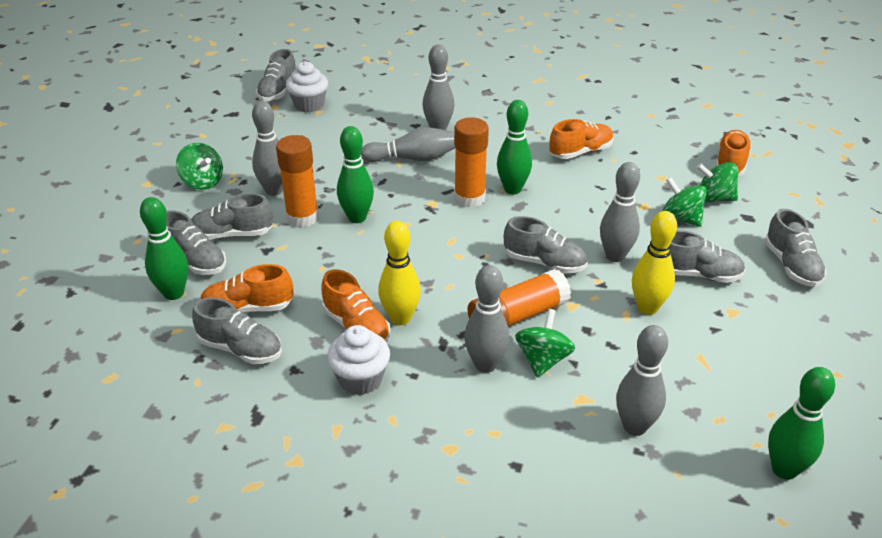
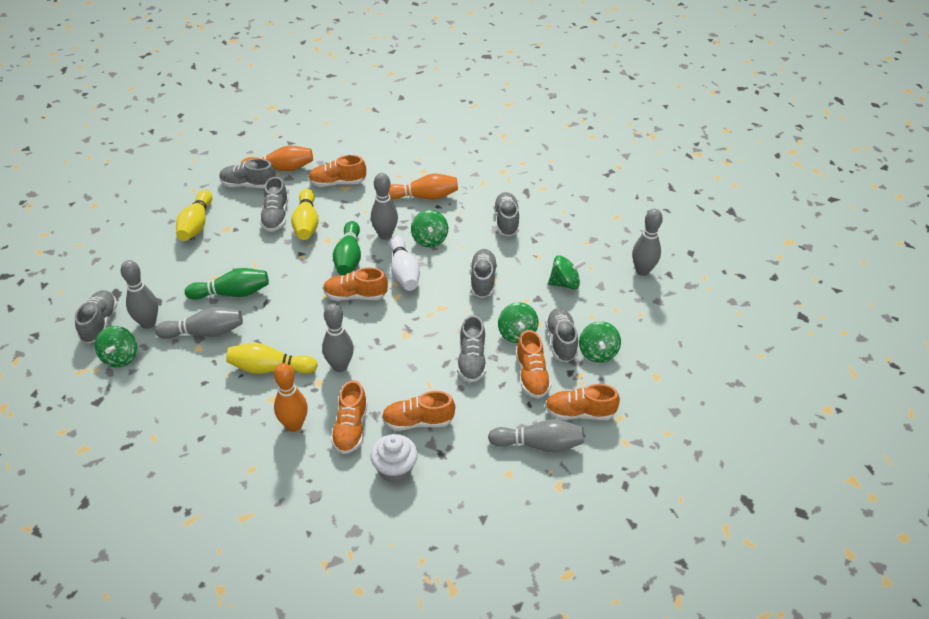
green bowling pin: 4 -> 2
green spinning top: 4 -> 5
orange bowling pin: 0 -> 3
orange glue stick: 3 -> 0
orange shoe: 4 -> 6
white bowling pin: 0 -> 1
white cupcake: 2 -> 1
yellow bowling pin: 2 -> 3

